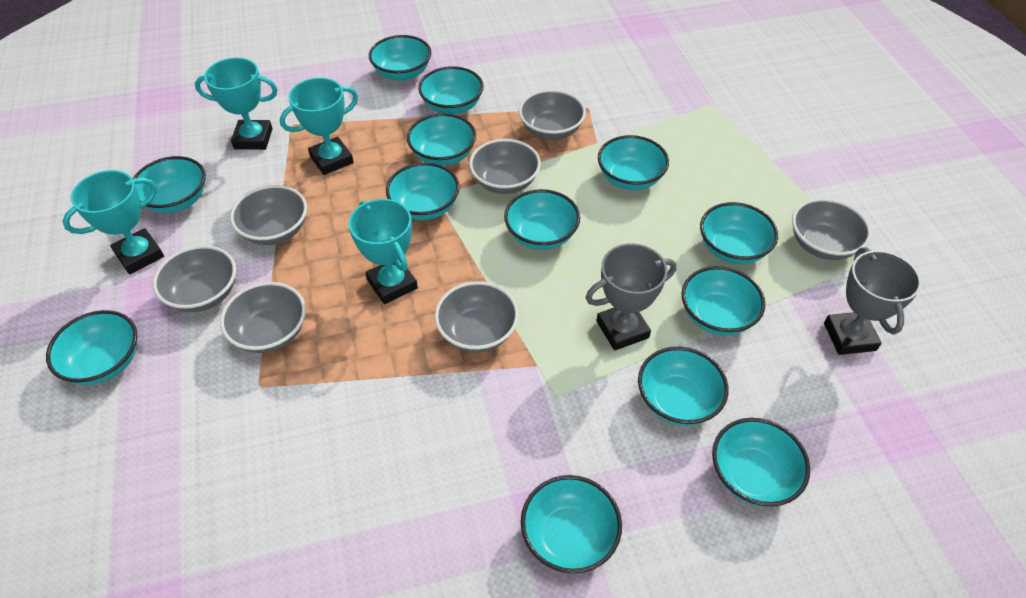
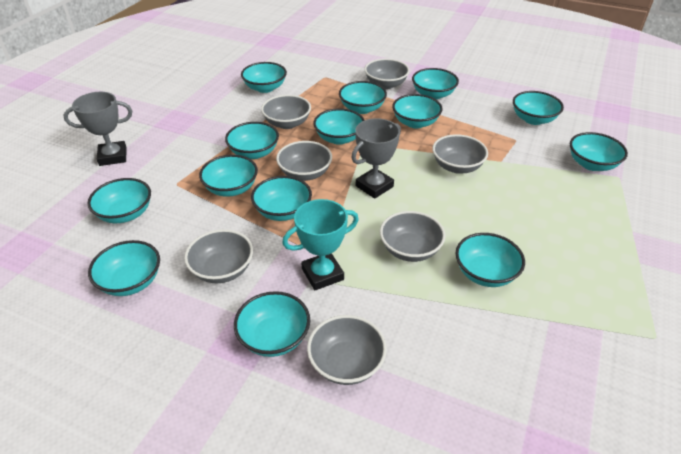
turquoise bowl: 13 -> 14
turquoise trophy: 4 -> 1

